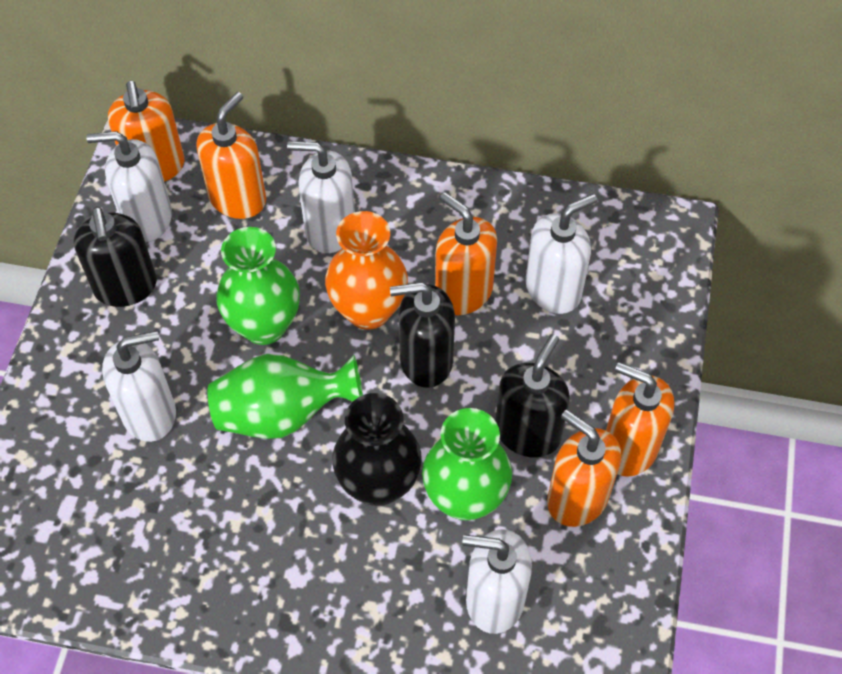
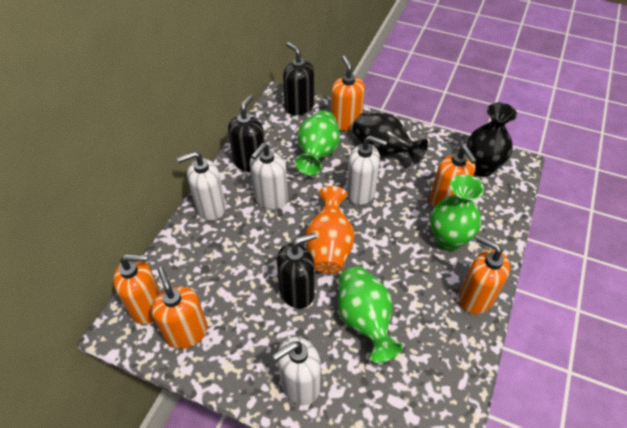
black vase: 1 -> 2
white soap dispenser: 5 -> 4

